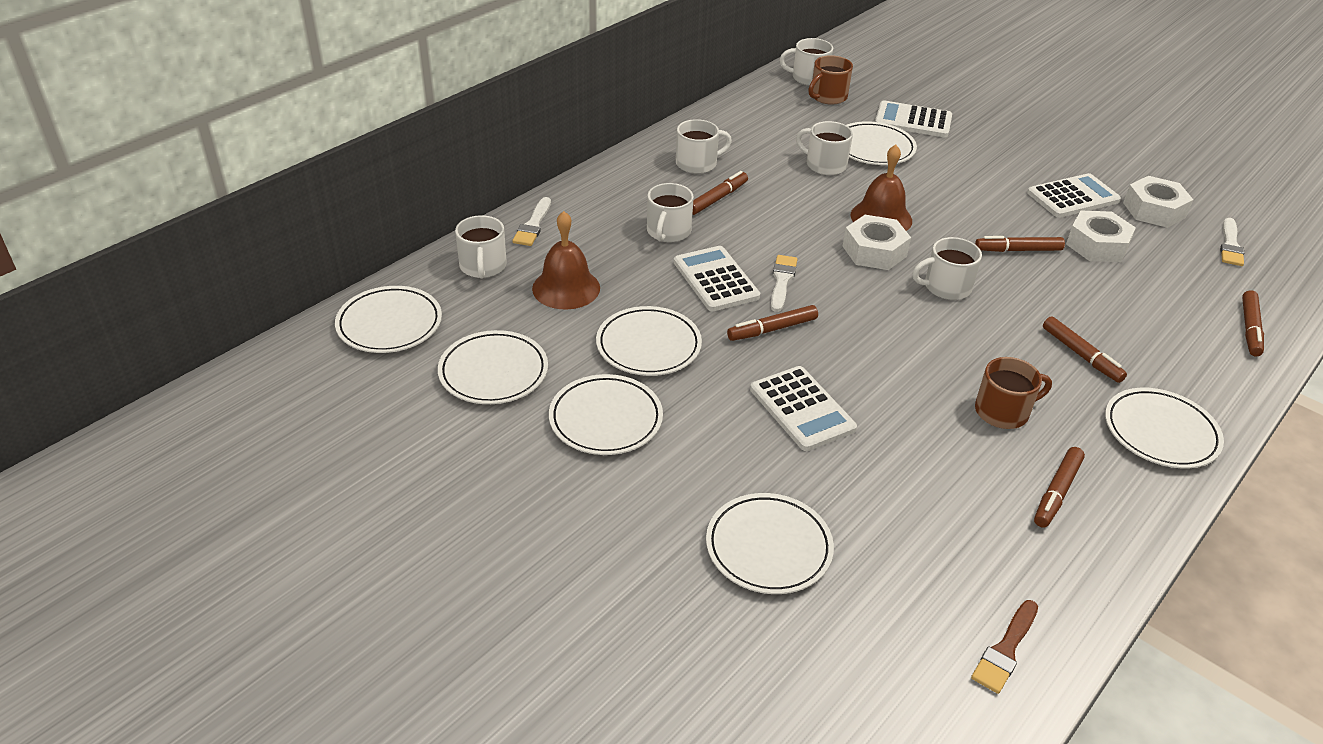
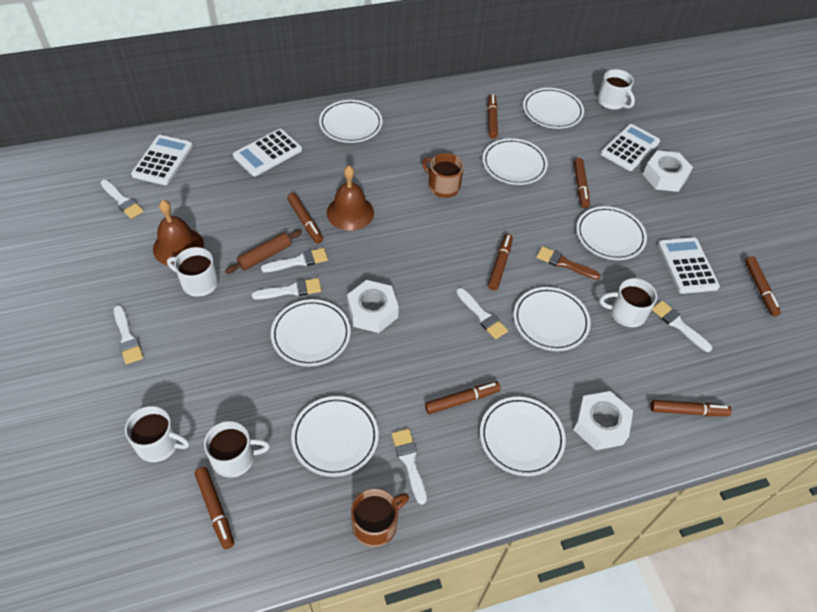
brown marker: 6 -> 8
brown rolling pin: 0 -> 1
white brush: 3 -> 7
white mug: 6 -> 5
white plate: 7 -> 8

